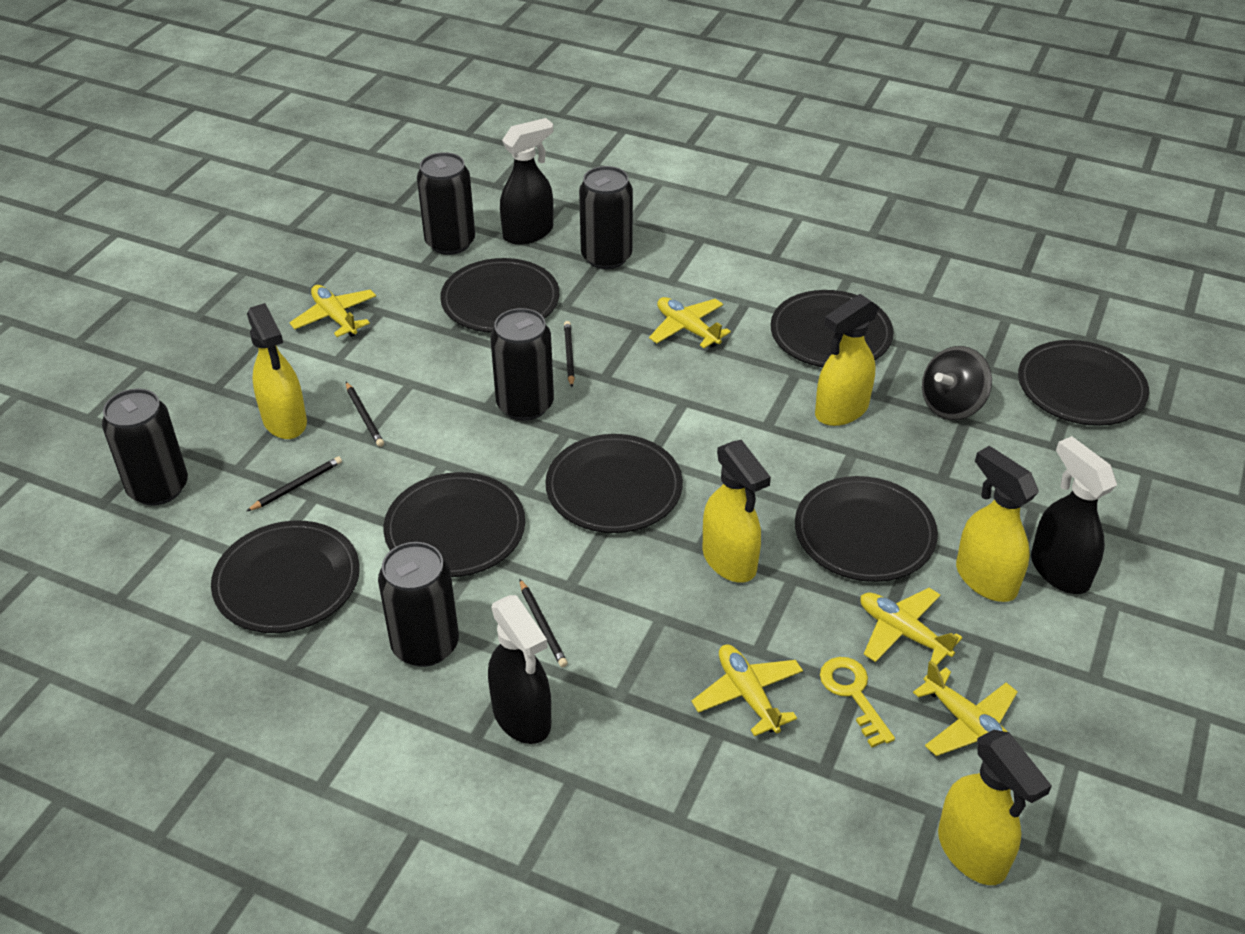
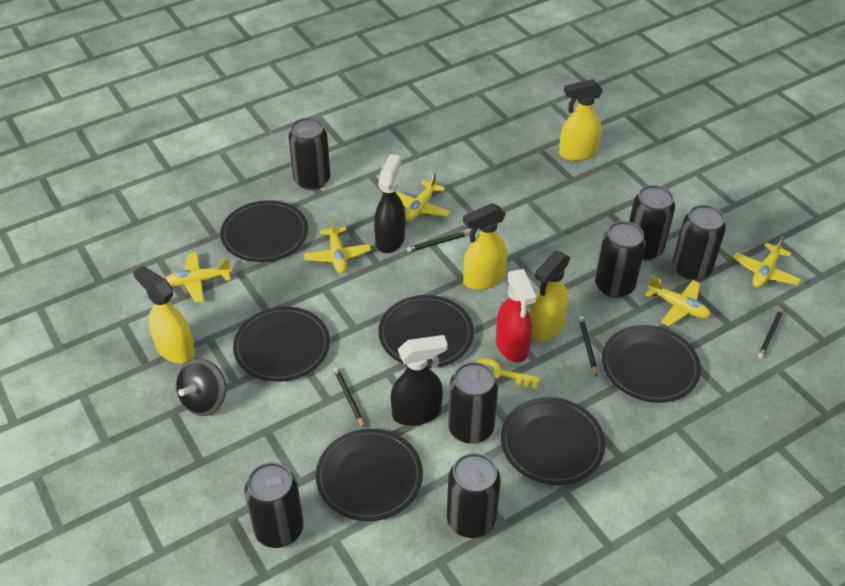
black can: 5 -> 7
black plate: 7 -> 6
black spray bottle: 3 -> 2
red spray bottle: 0 -> 1
yellow spray bottle: 5 -> 4

